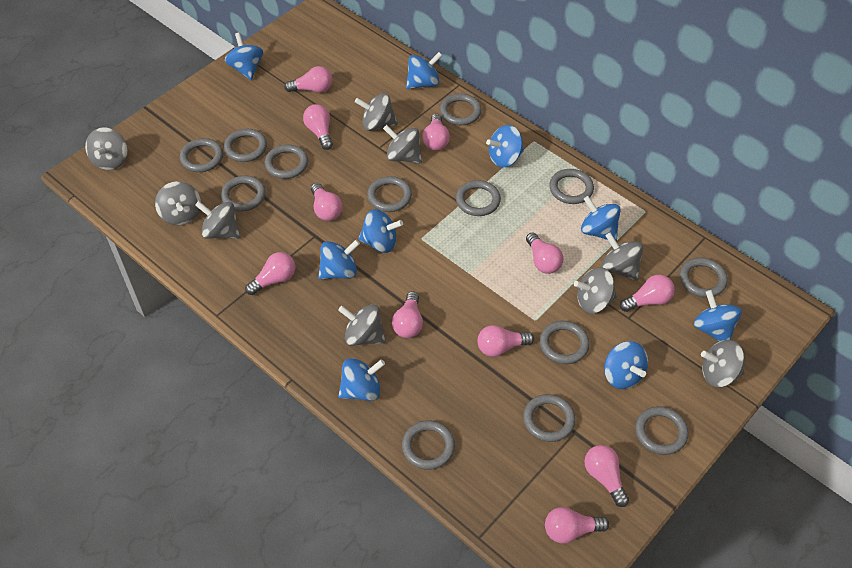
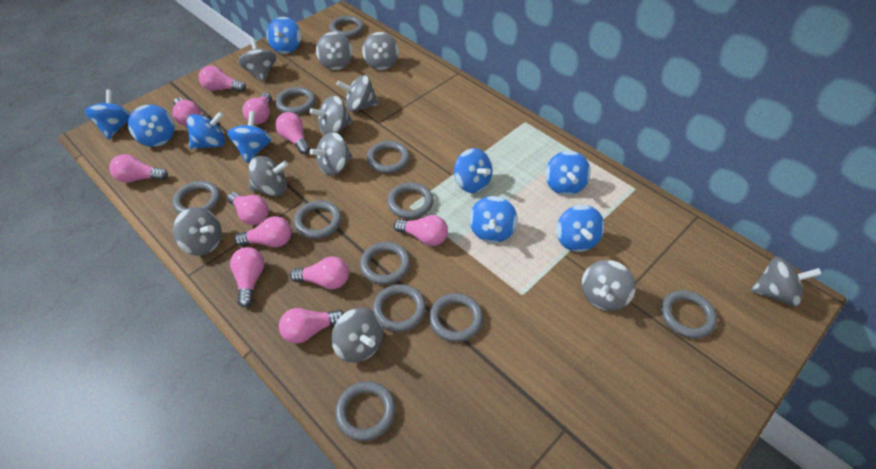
grey ring: 13 -> 11
grey spinning top: 9 -> 11

